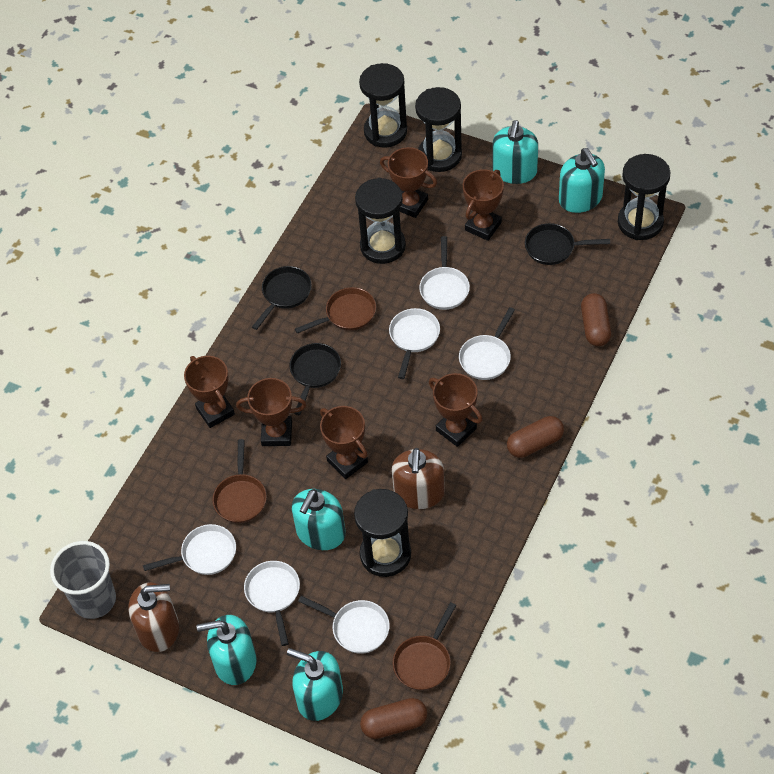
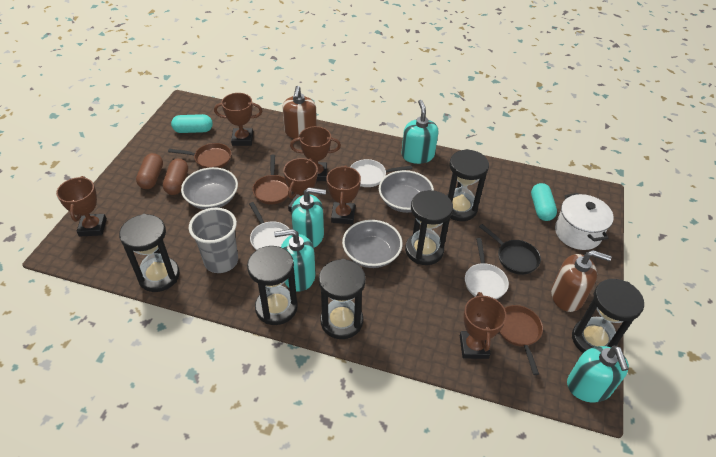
black hourglass: 5 -> 6
black pan: 3 -> 1
brown capsule: 3 -> 2
grey bowl: 0 -> 3
turquoise capsule: 0 -> 2
turquoise soap dispenser: 5 -> 4
white pan: 6 -> 3
white pot: 0 -> 1

